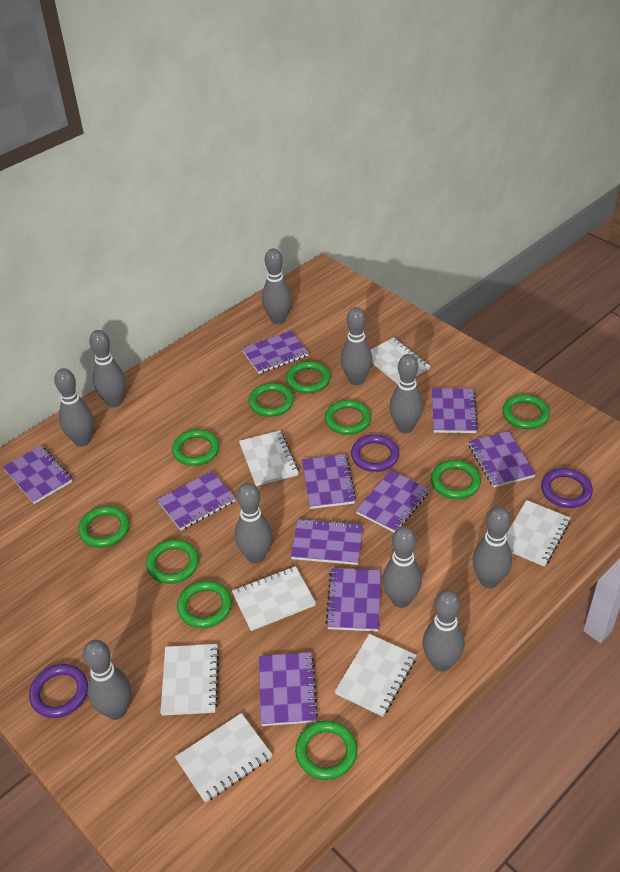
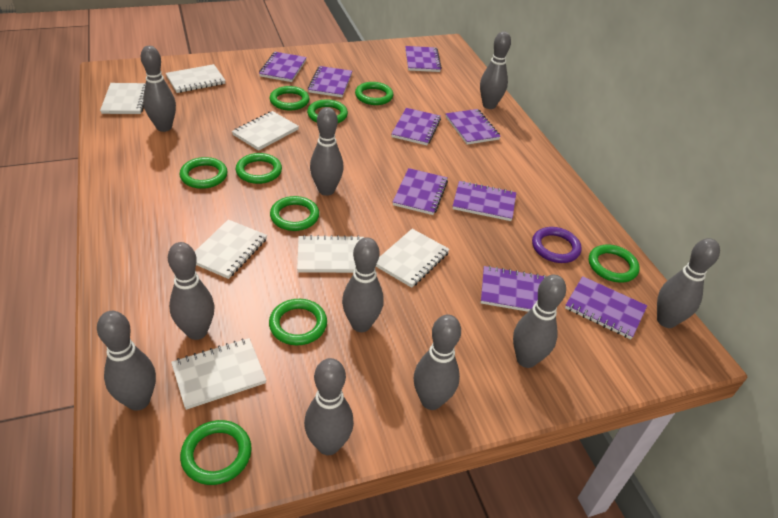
green ring: 10 -> 9
purple notebook: 10 -> 9
purple ring: 3 -> 1

